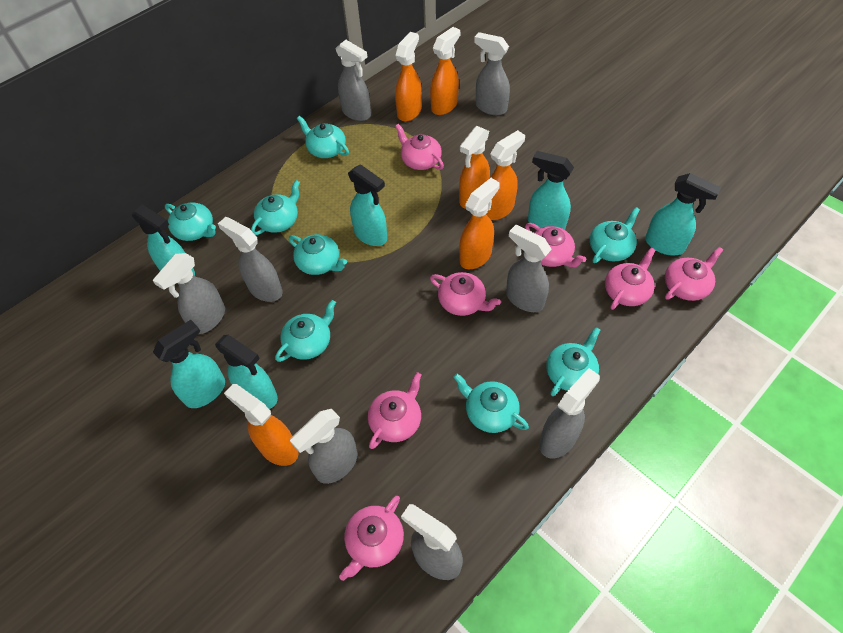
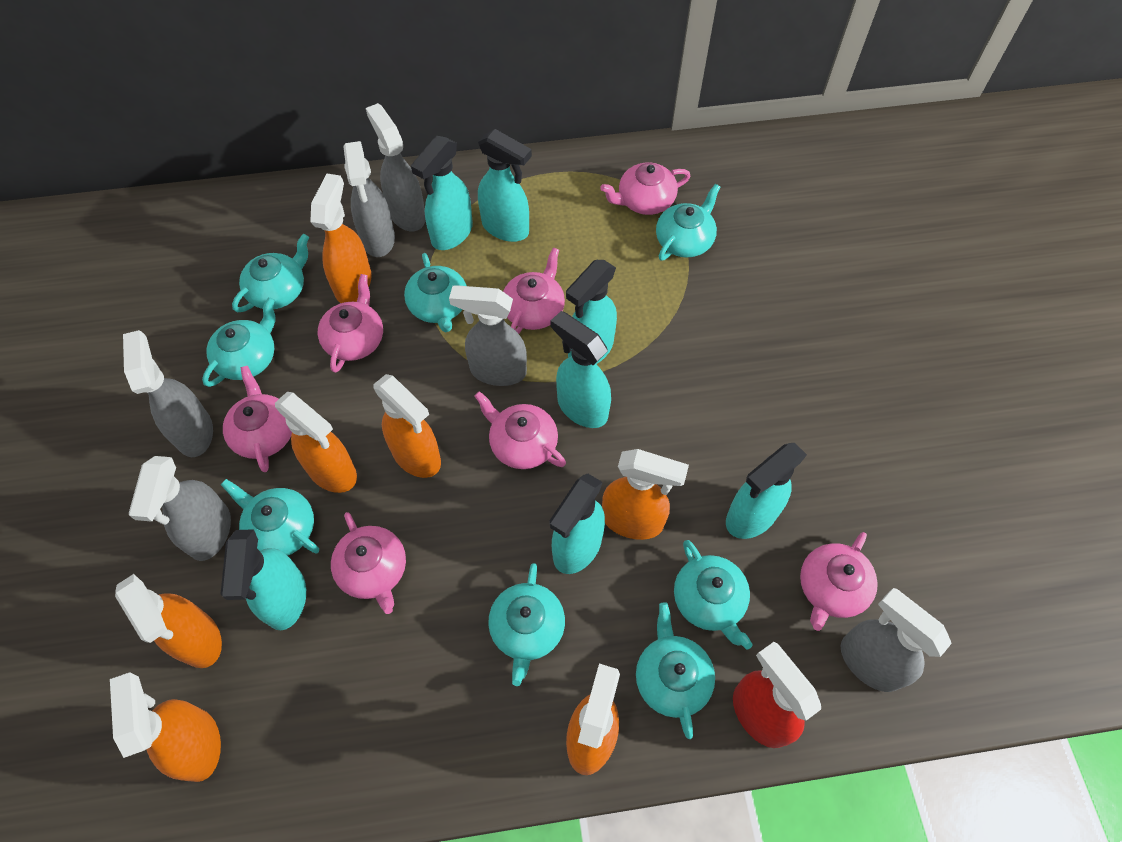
grey spray bottle: 8 -> 6
orange spray bottle: 6 -> 7
red spray bottle: 0 -> 1
turquoise spray bottle: 6 -> 7

